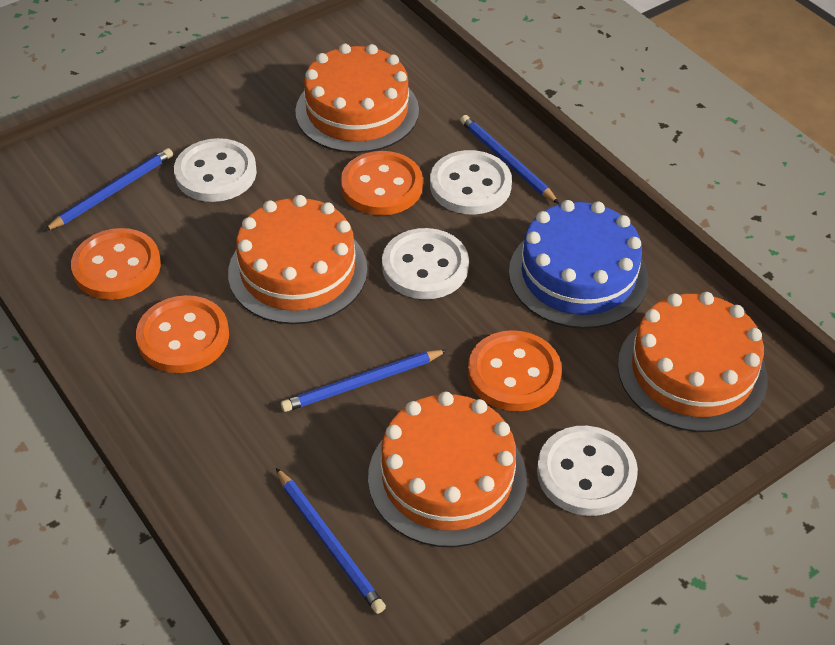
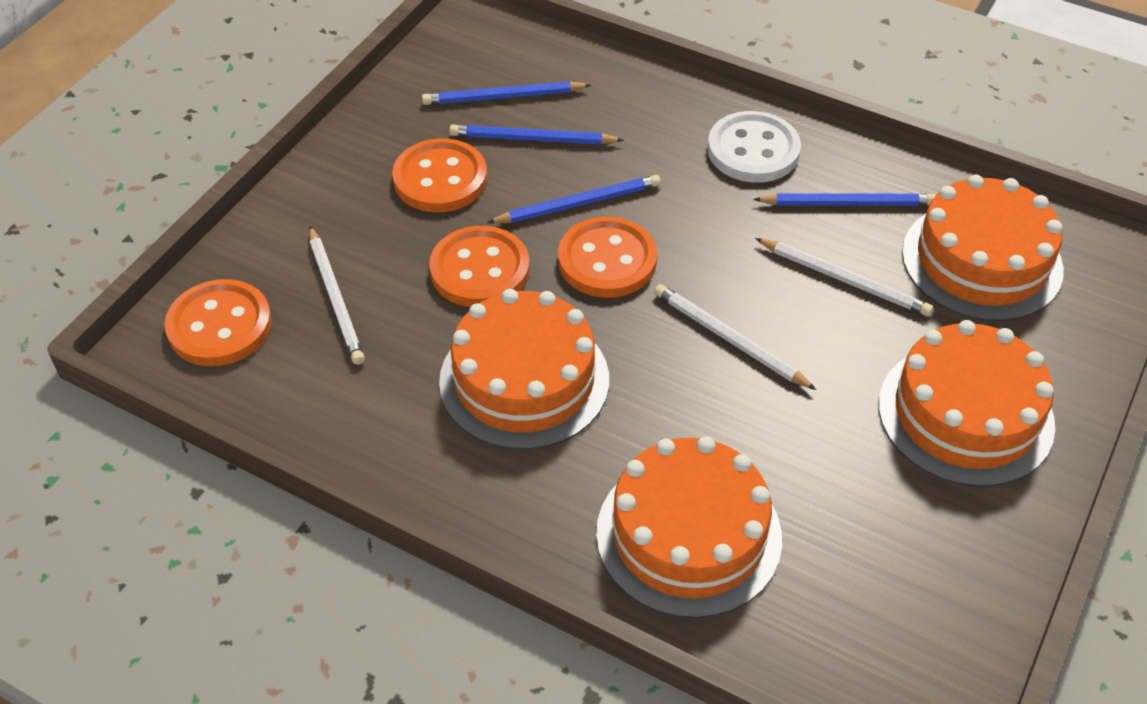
blue cake: 1 -> 0
white button: 4 -> 1
white pencil: 0 -> 3

